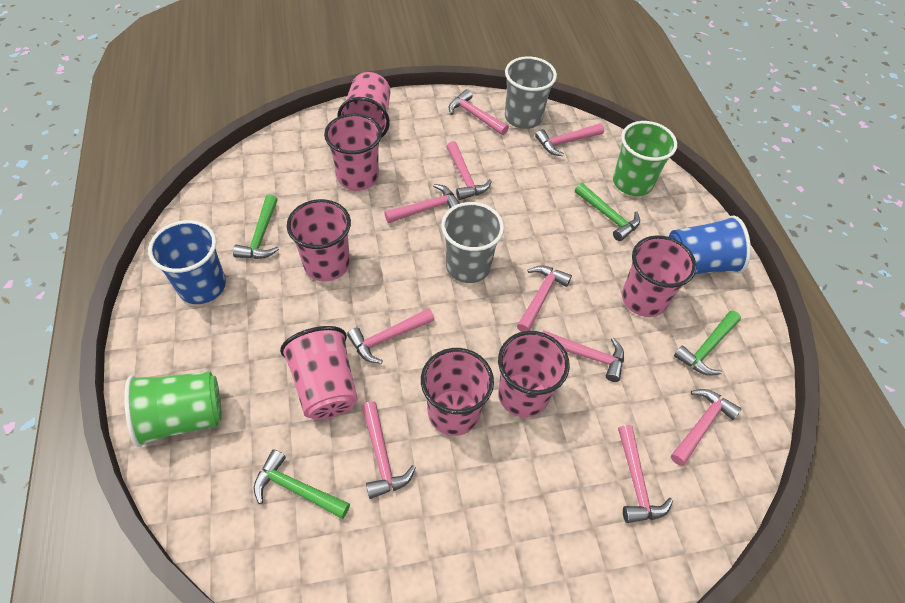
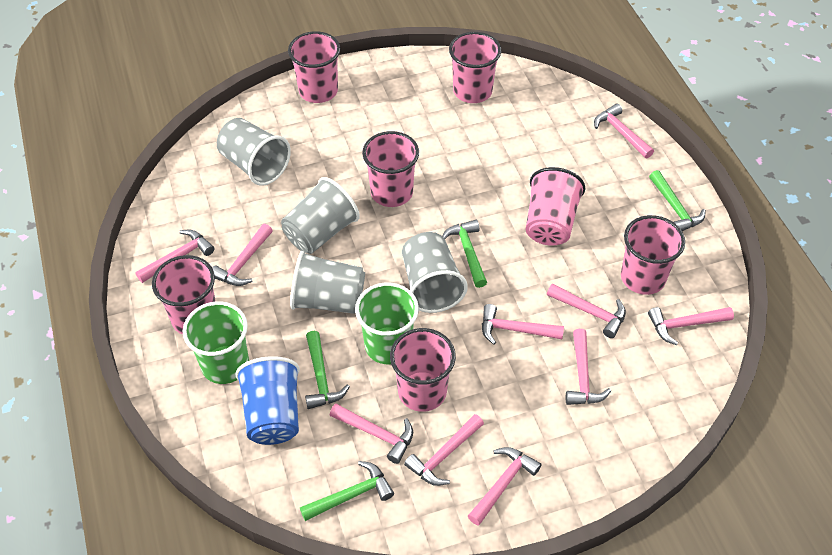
blue cup: 2 -> 1
grey cup: 2 -> 4

